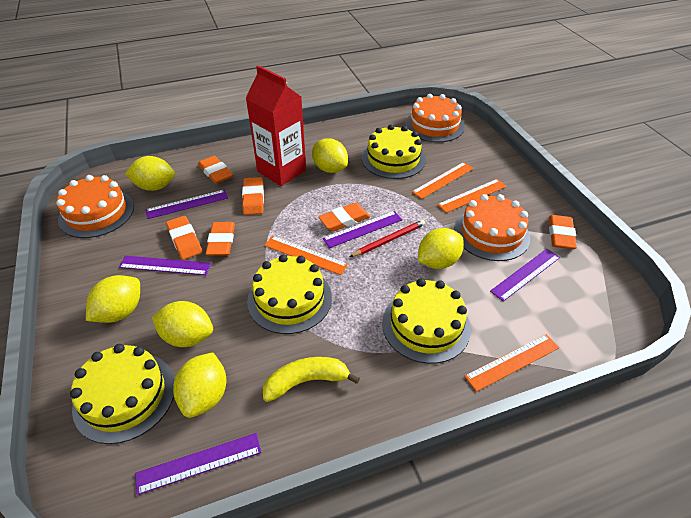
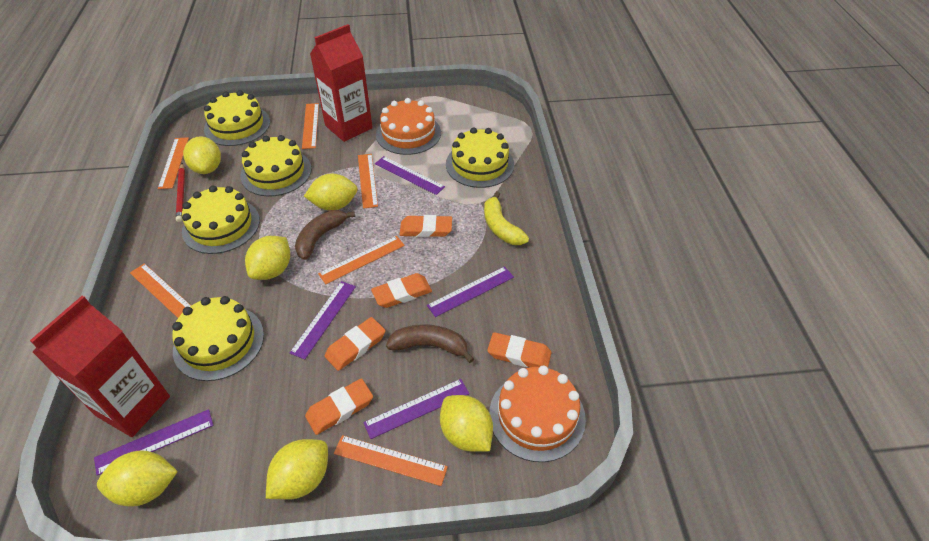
brown banana: 0 -> 2
orange cake: 3 -> 2
orange eraser: 6 -> 5
orange ruler: 4 -> 6
red carton: 1 -> 2
yellow cake: 4 -> 5

